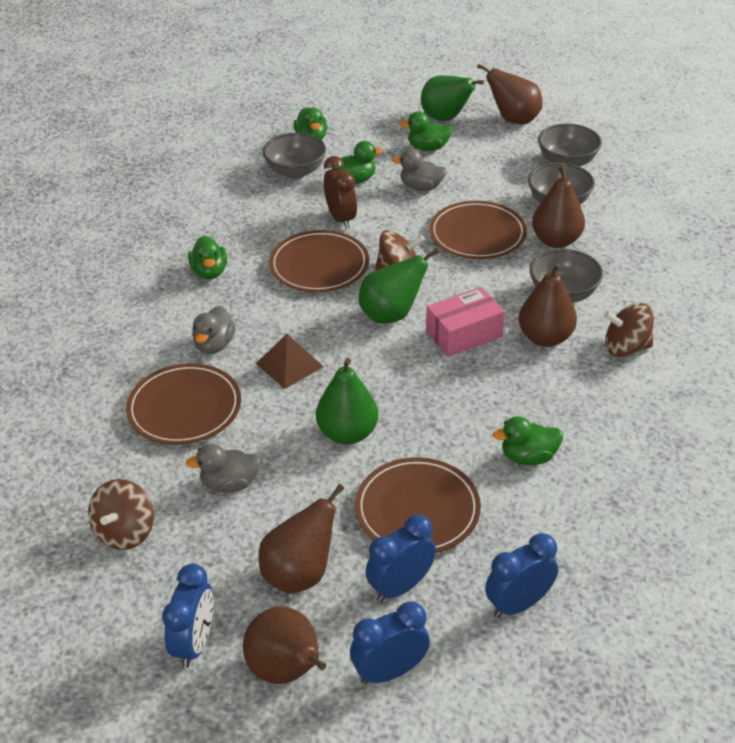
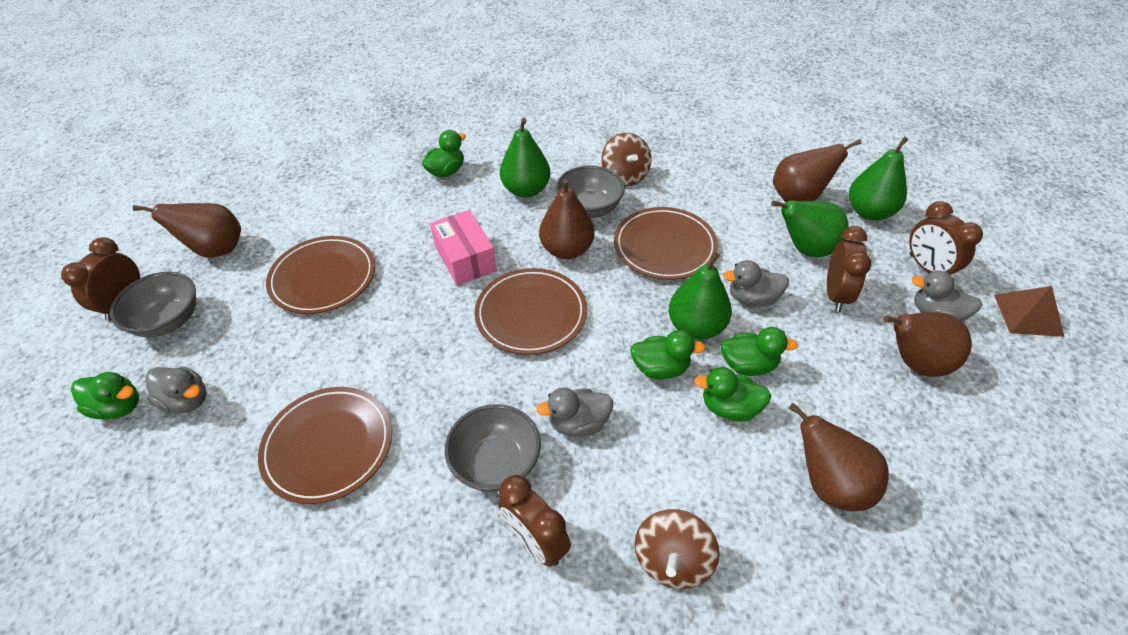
blue clock: 4 -> 0
brown clock: 1 -> 4
brown spinning top: 3 -> 2
green pear: 3 -> 4
grey bowl: 4 -> 3
grey duck: 3 -> 4

